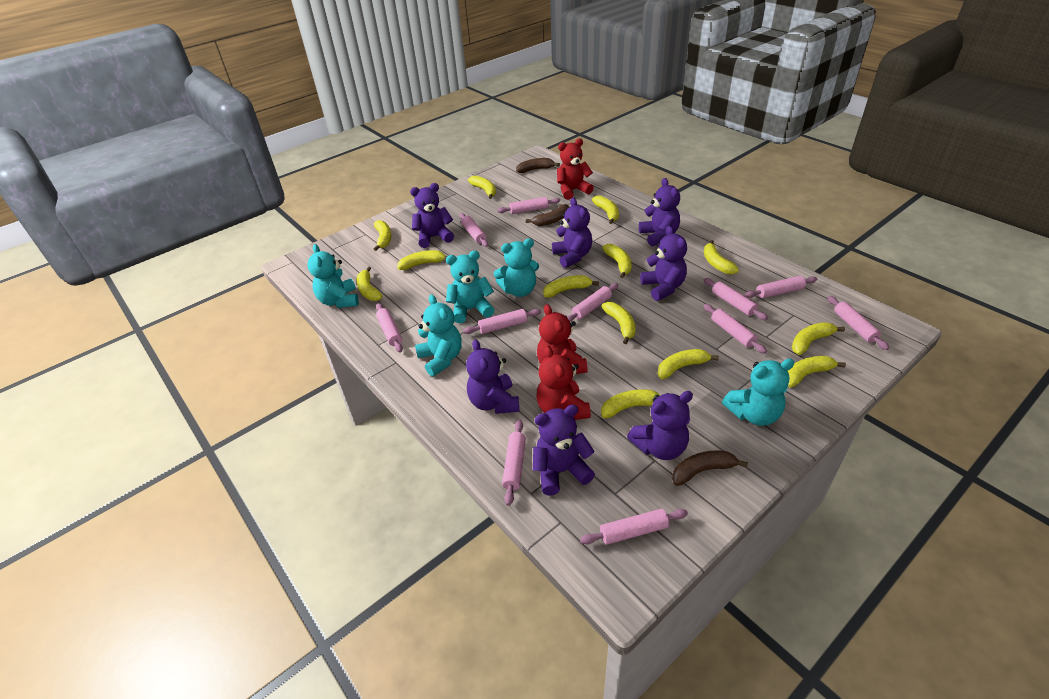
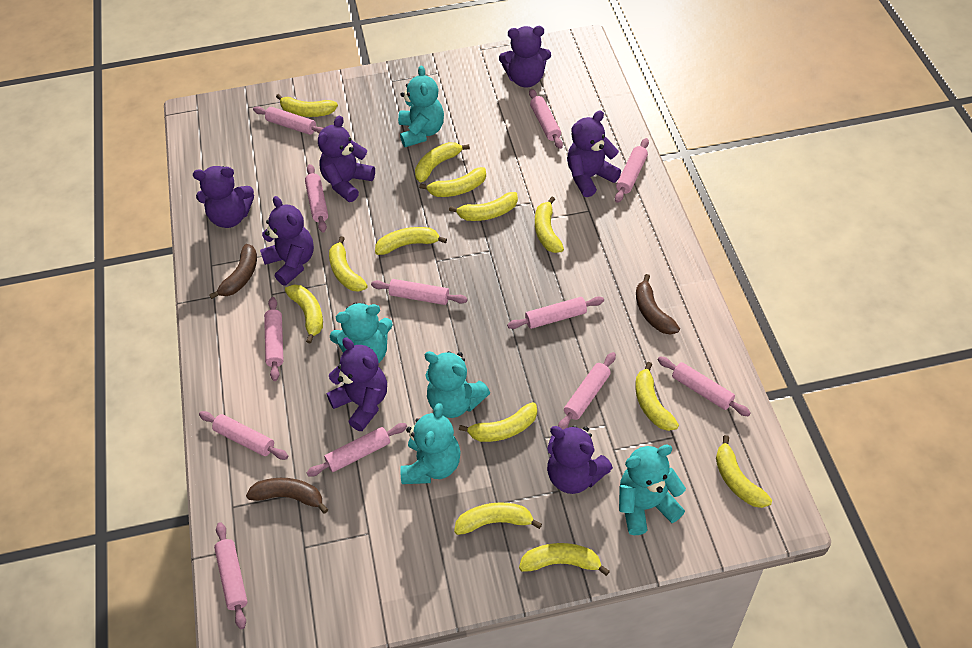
pink rolling pin: 11 -> 12
red teddy bear: 3 -> 0

